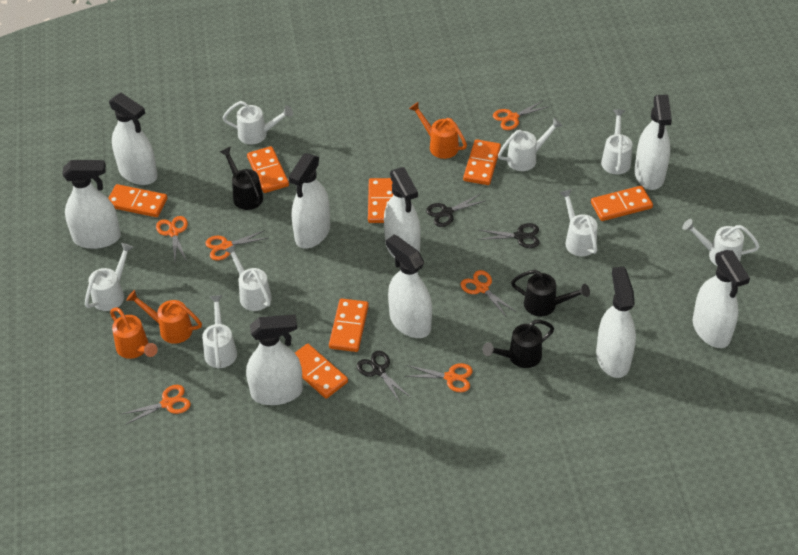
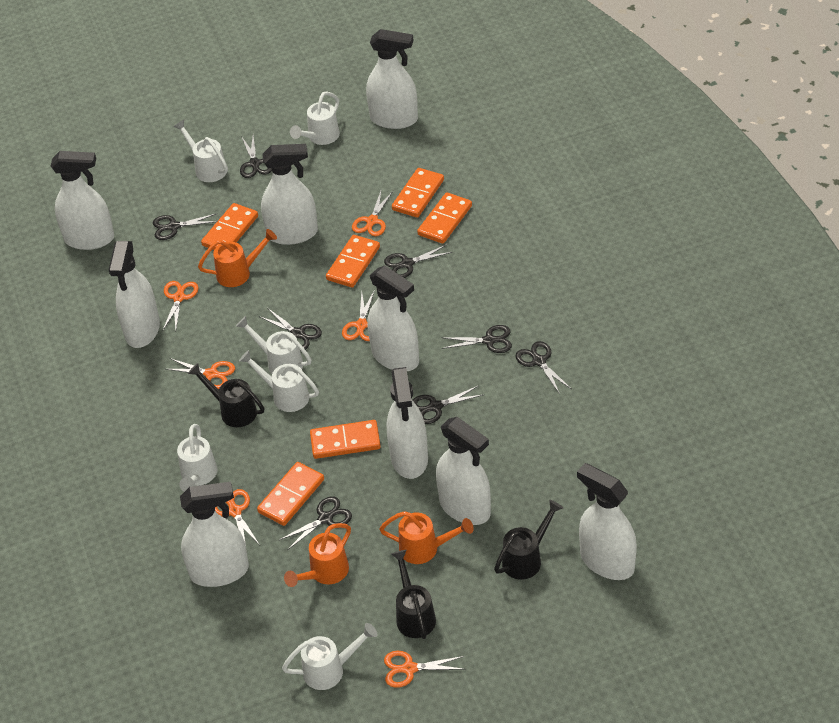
black scissors: 3 -> 8
orange domino: 7 -> 6
white watering can: 8 -> 6

